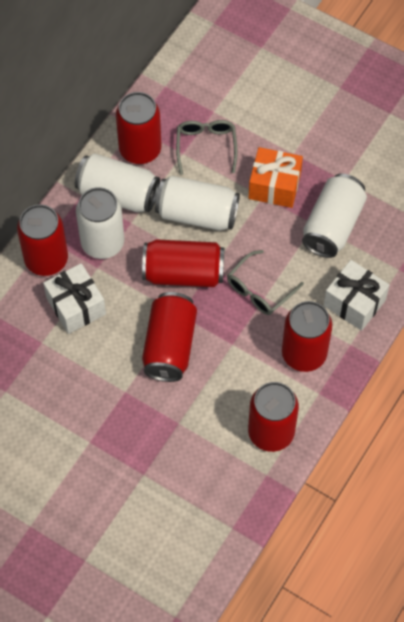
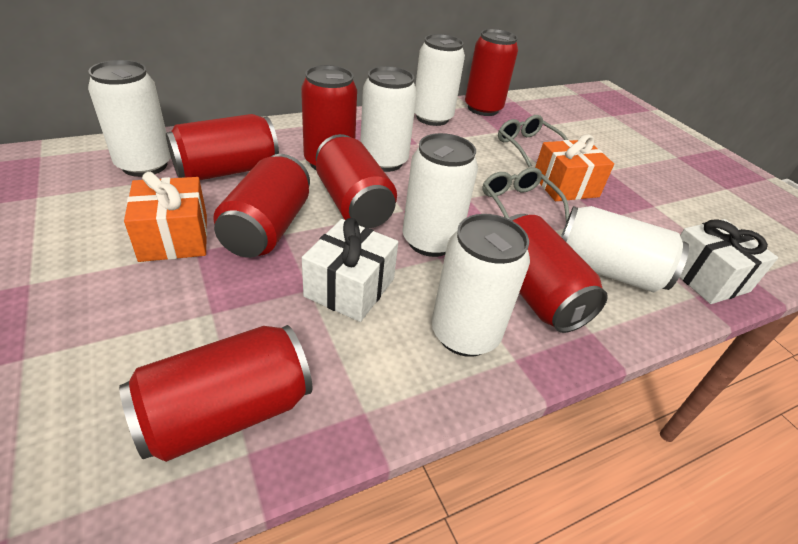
orange gift: 1 -> 2
red can: 6 -> 7
white can: 4 -> 6

